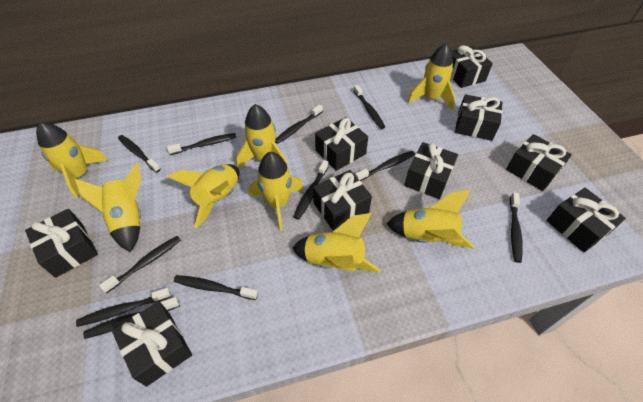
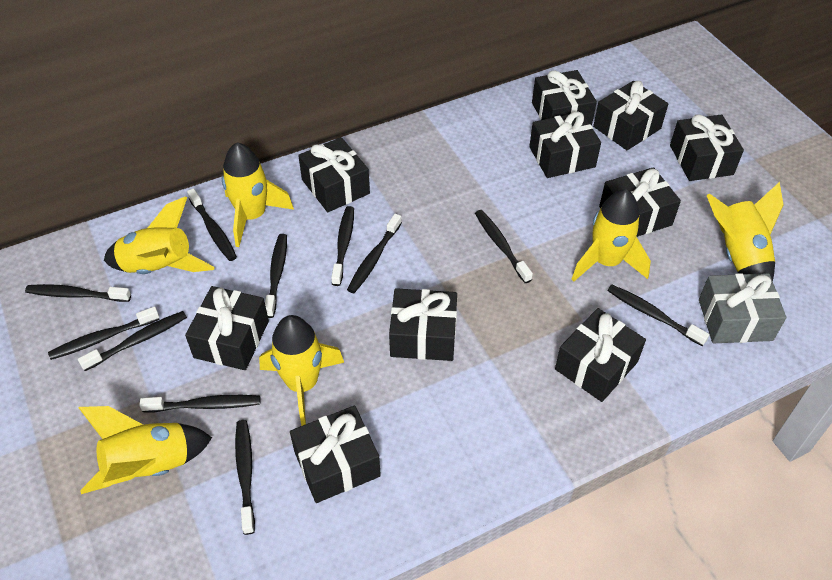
black gift: 9 -> 10
grey gift: 0 -> 1
yellow rocket: 8 -> 6

